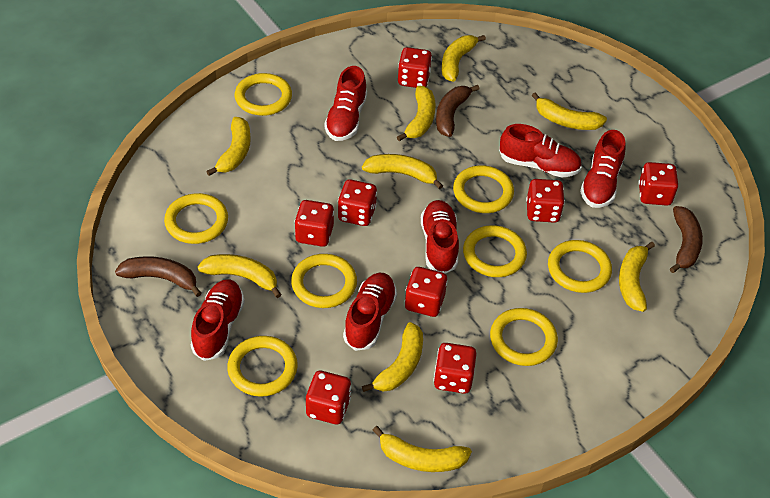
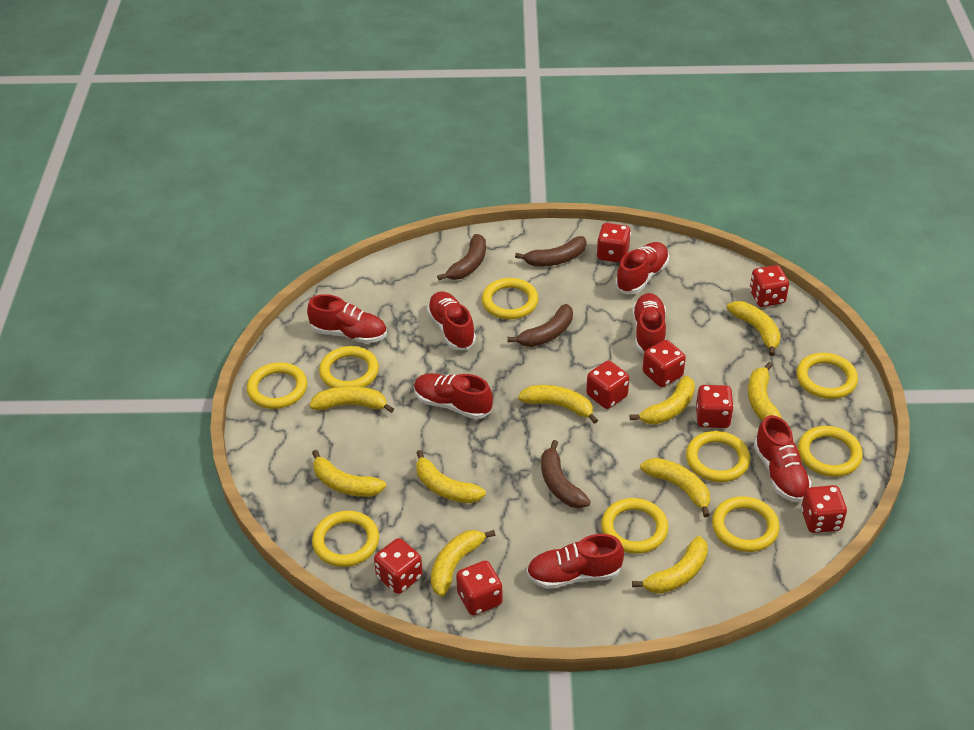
brown banana: 3 -> 4
red shoe: 6 -> 7
yellow banana: 9 -> 10
yellow ring: 8 -> 9

